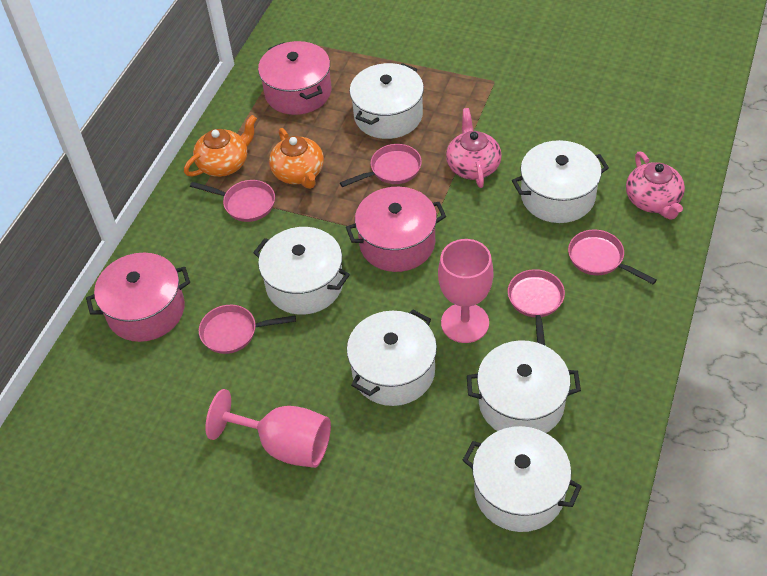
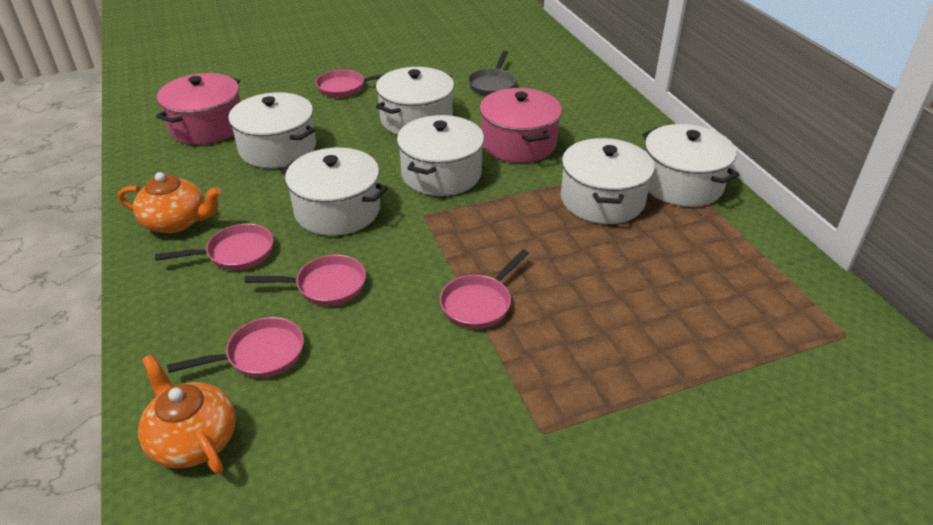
grey pan: 0 -> 1
pink goblet: 2 -> 0
pink pot: 3 -> 2
pink teapot: 2 -> 0

